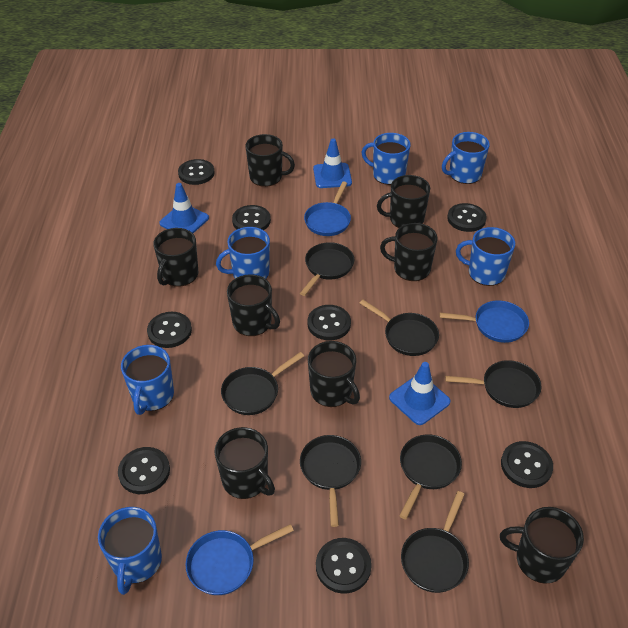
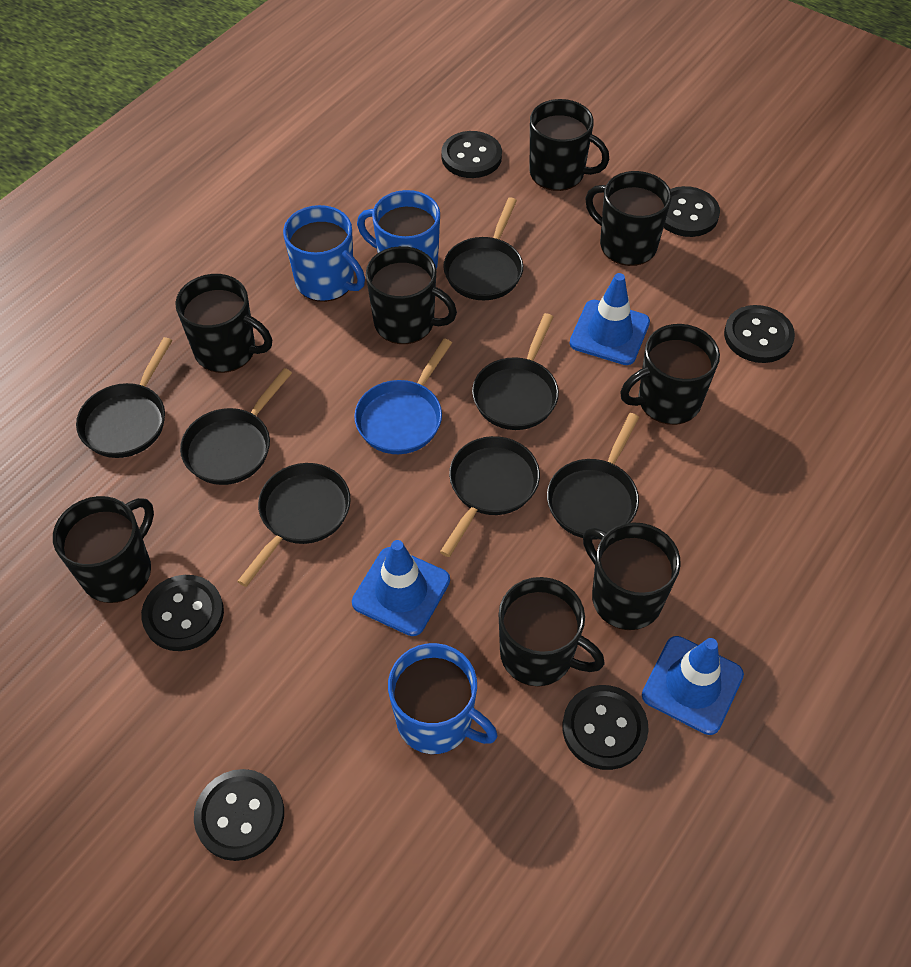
black button: 8 -> 6
blue mug: 6 -> 3
blue pan: 3 -> 1

